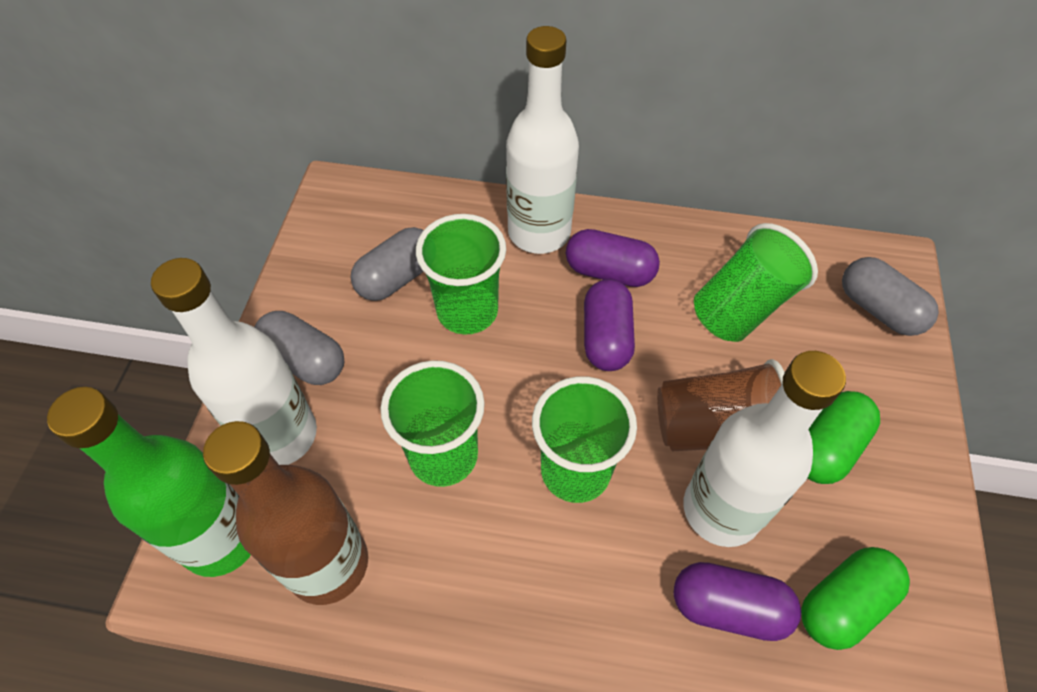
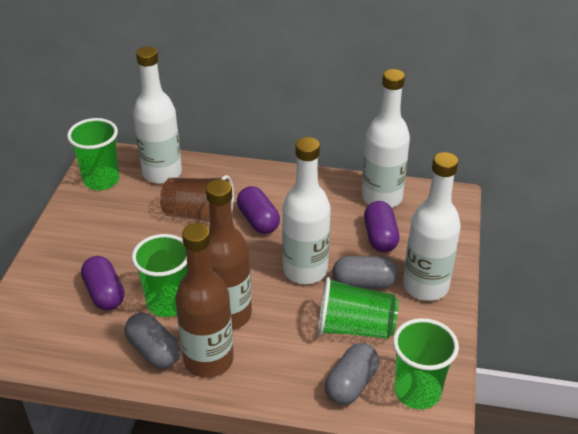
brown bottle: 1 -> 2
green bottle: 1 -> 0
green capsule: 2 -> 0
white bottle: 3 -> 4

